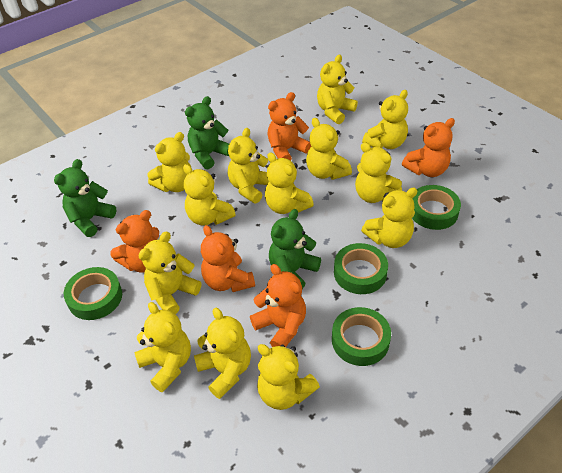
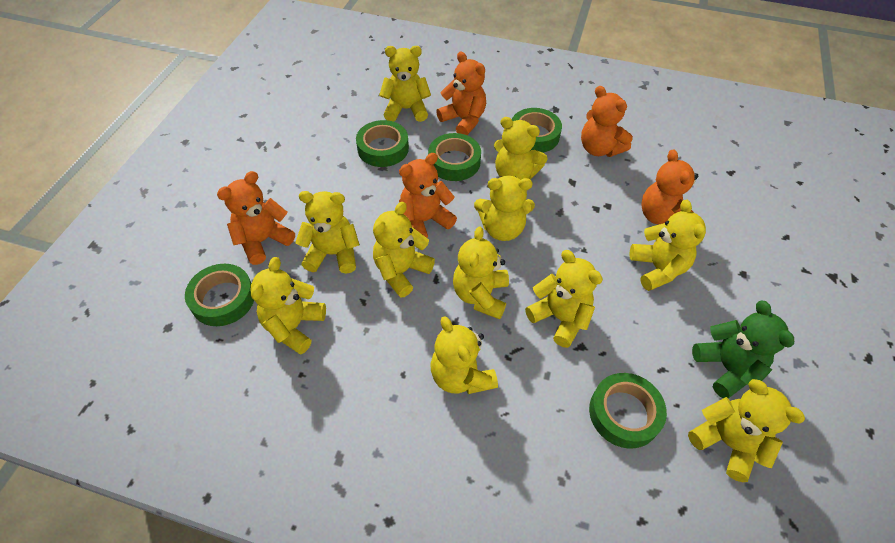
green tape: 4 -> 5
green teddy bear: 3 -> 1
yellow teddy bear: 13 -> 11

